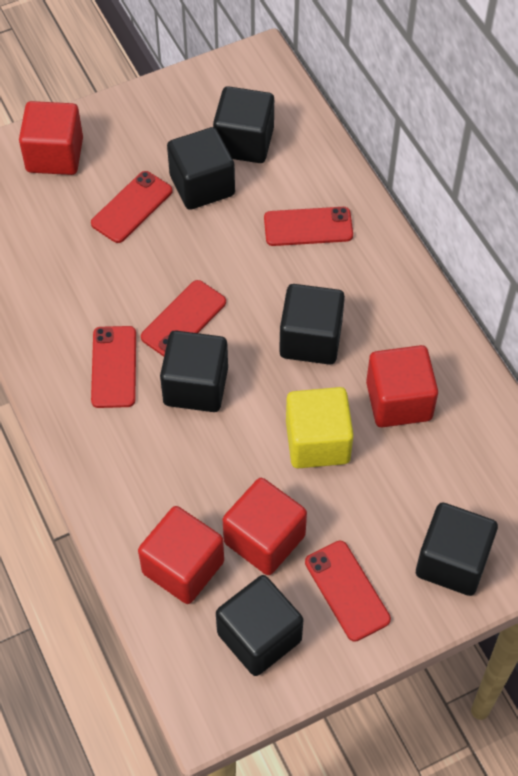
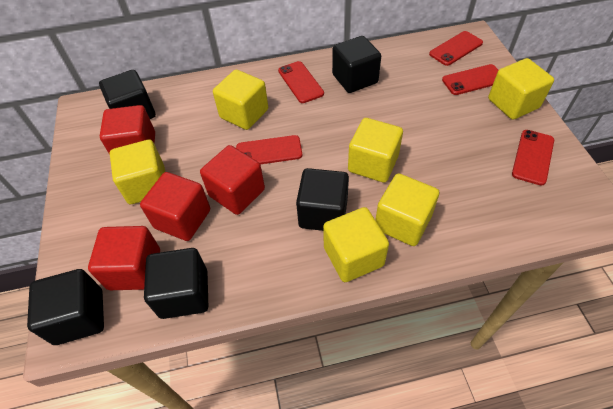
black cube: 6 -> 5
yellow cube: 1 -> 6

